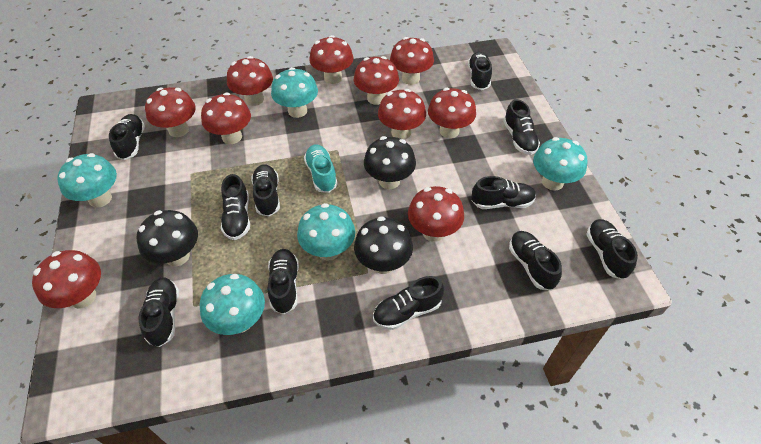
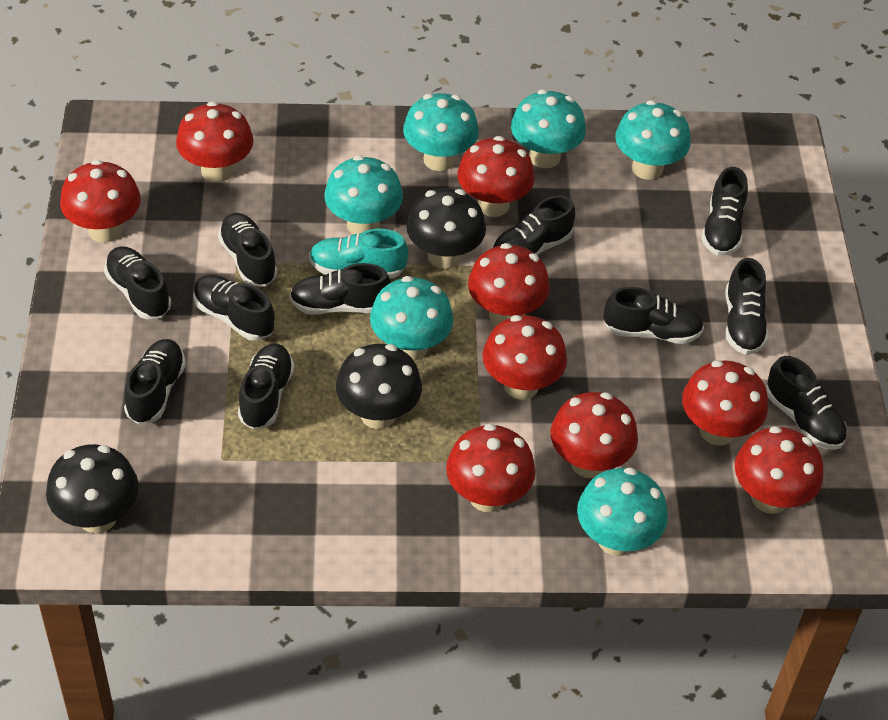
red mushroom: 10 -> 9
turquoise mushroom: 5 -> 6

